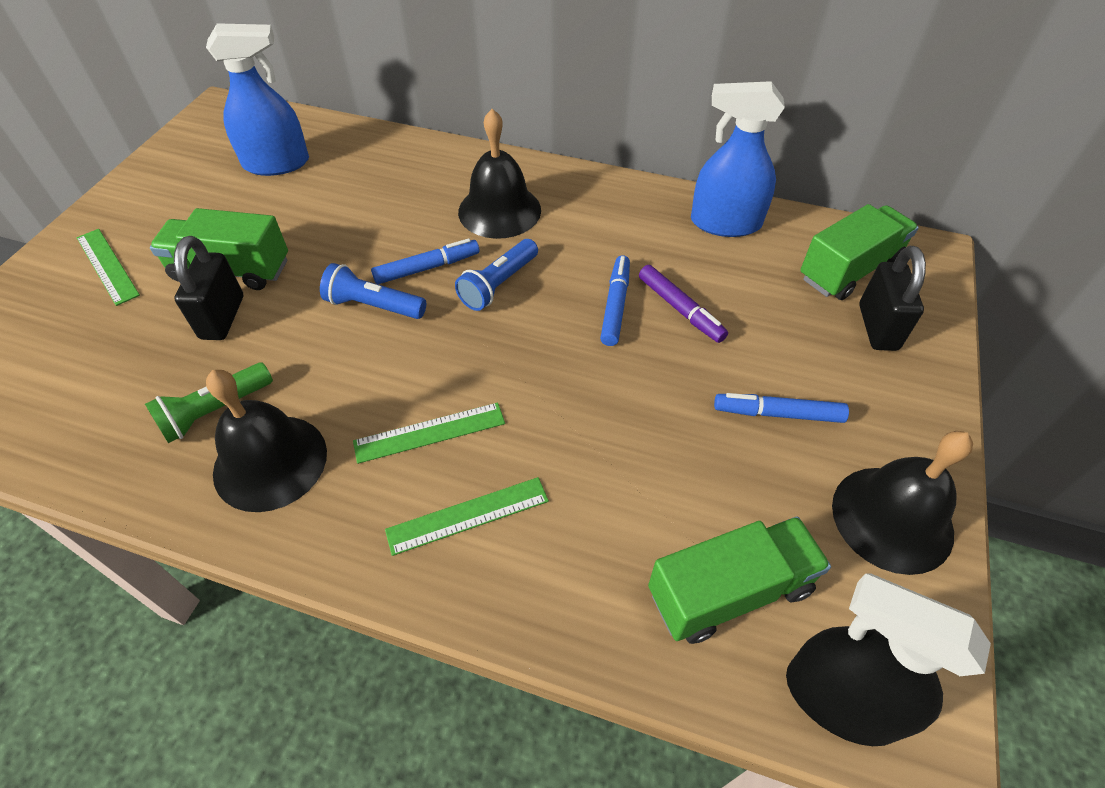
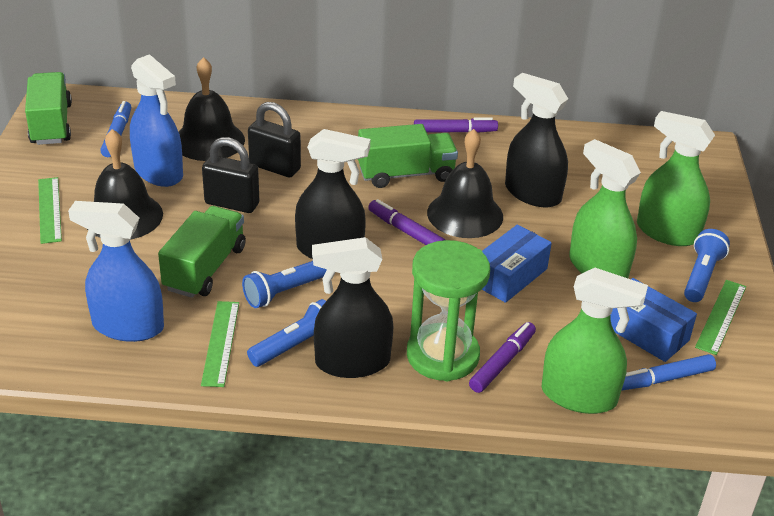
black spray bottle: 1 -> 3
blue box: 0 -> 2
blue flashlight: 2 -> 3
blue marker: 3 -> 2
green flashlight: 1 -> 0
green hourglass: 0 -> 1
green spray bottle: 0 -> 3
purple marker: 1 -> 3

